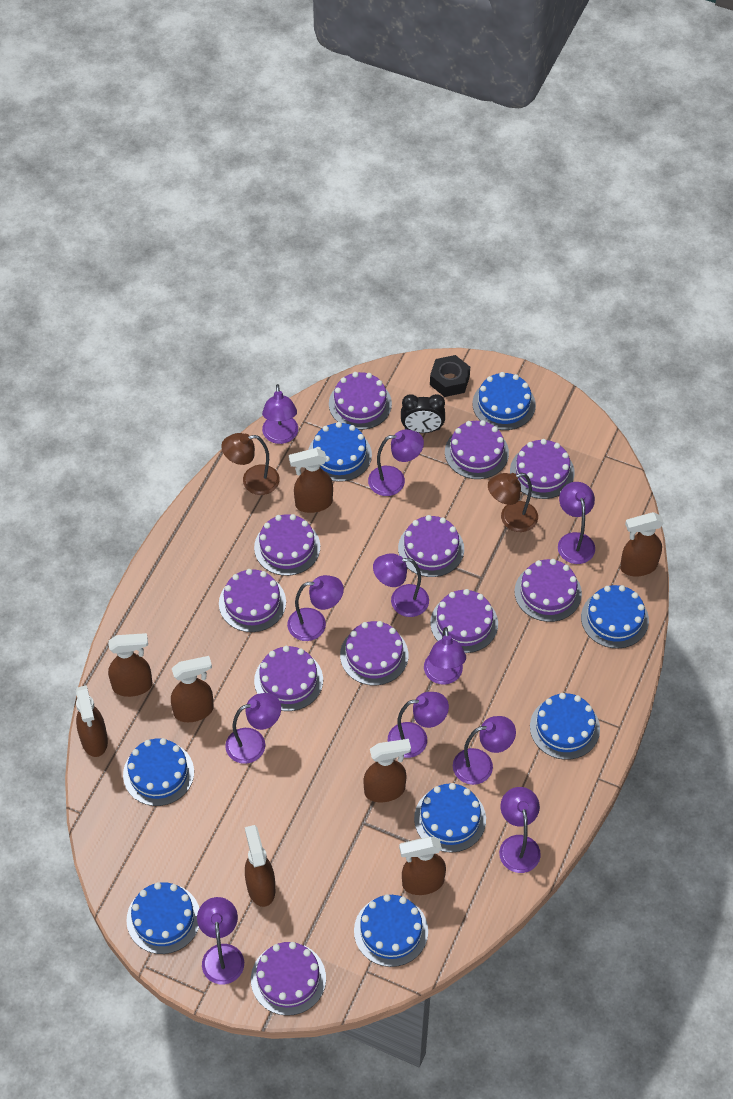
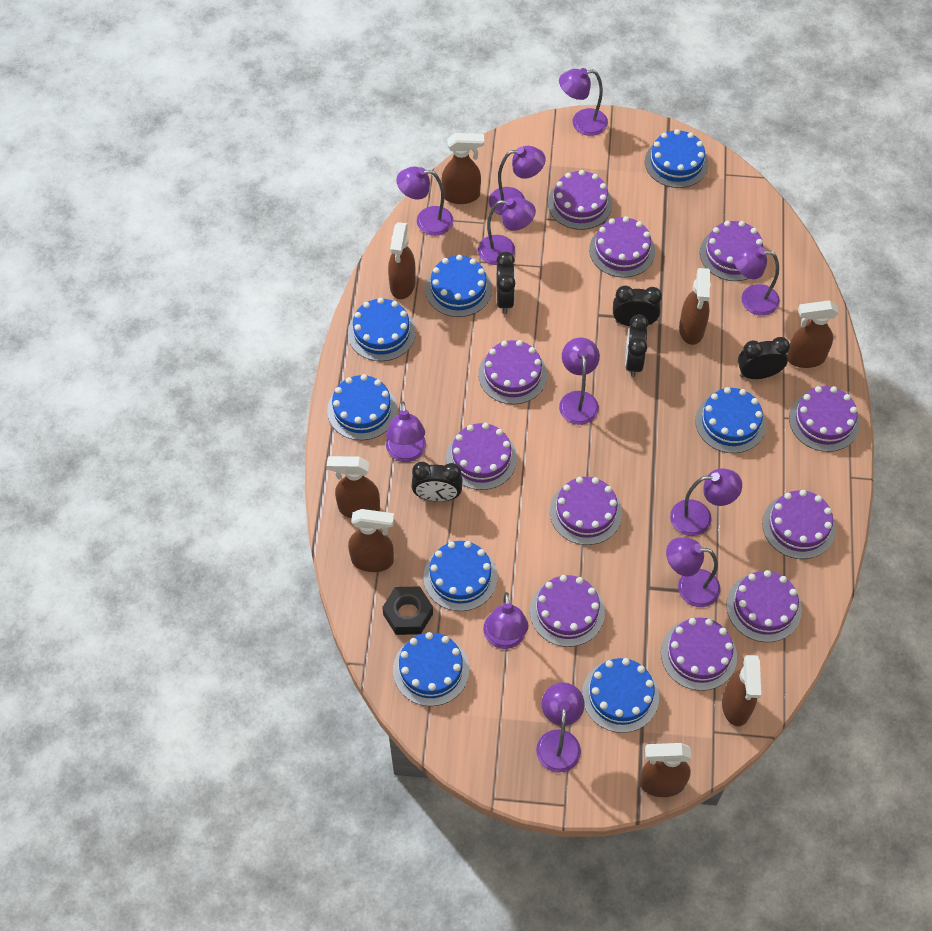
black clock: 1 -> 5
brown lamp: 2 -> 0

